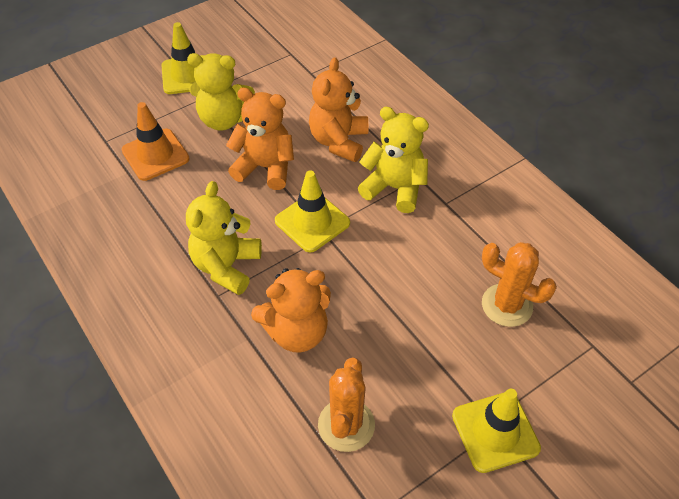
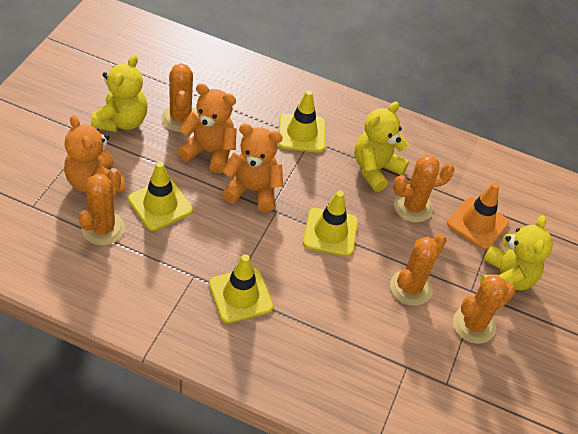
orange cactus: 2 -> 5
yellow traffic cone: 3 -> 4

